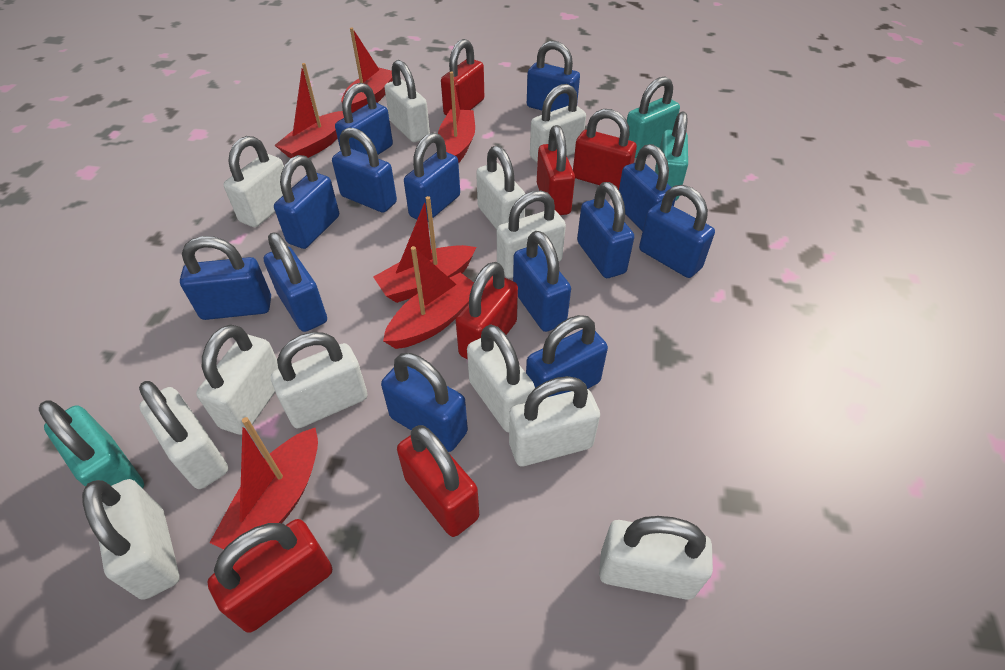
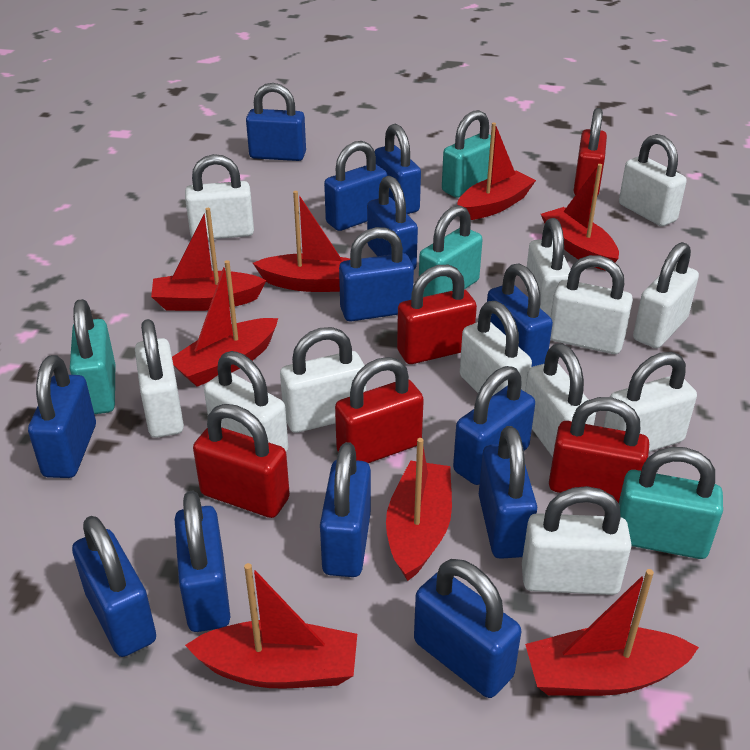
red boat: 6 -> 8
red padlock: 6 -> 5
turquoise padlock: 3 -> 4

